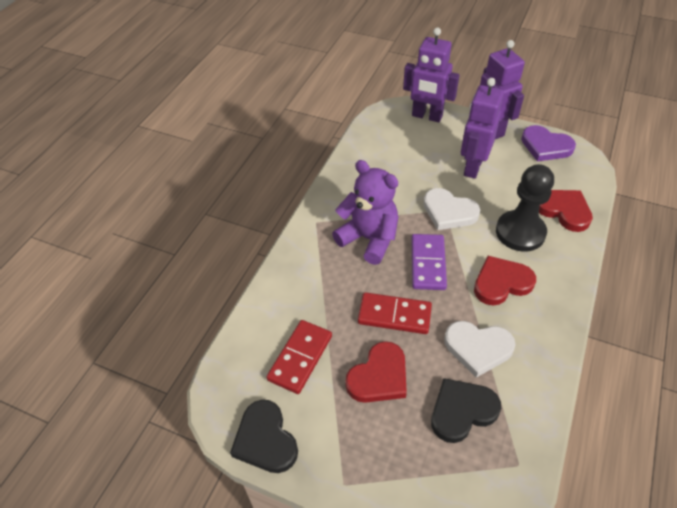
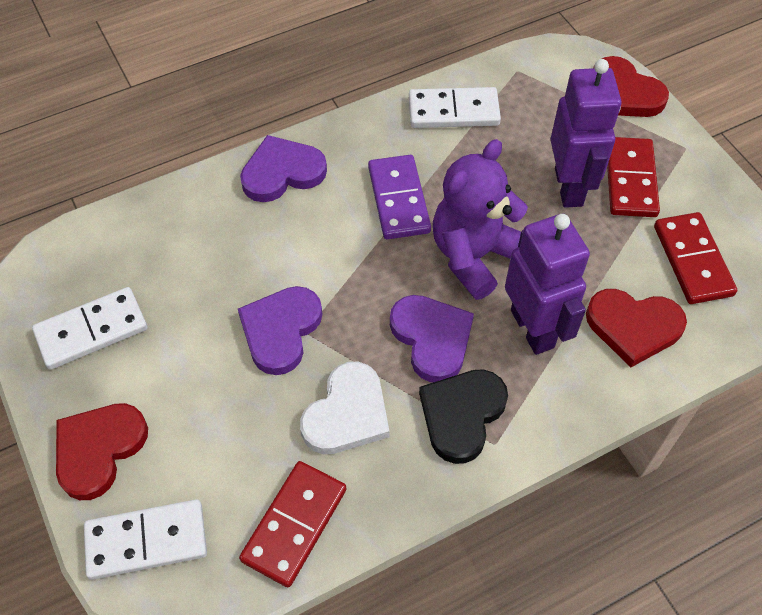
black heart: 2 -> 1
black pawn: 1 -> 0
purple heart: 1 -> 3
purple robot: 3 -> 2
red domino: 2 -> 3
white domino: 0 -> 3
white heart: 2 -> 1

